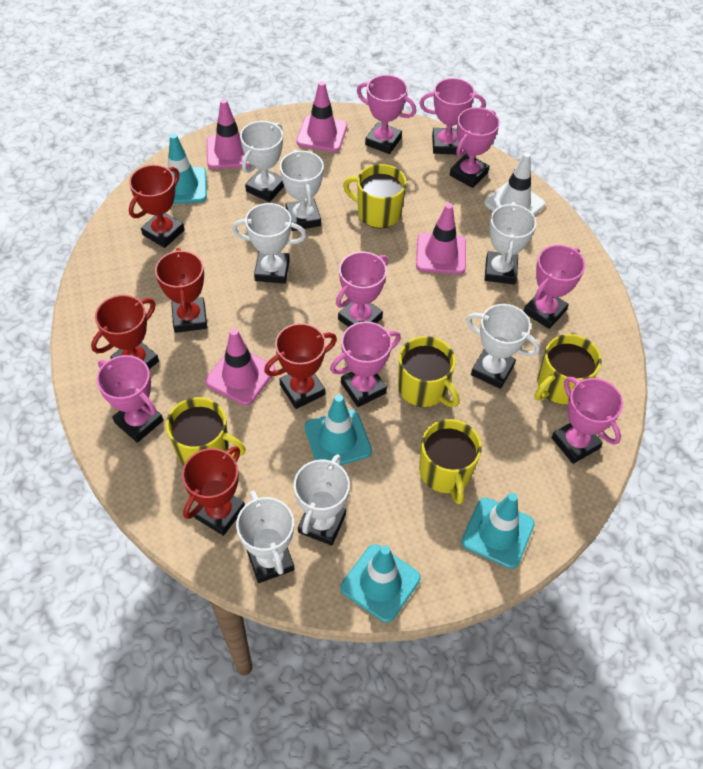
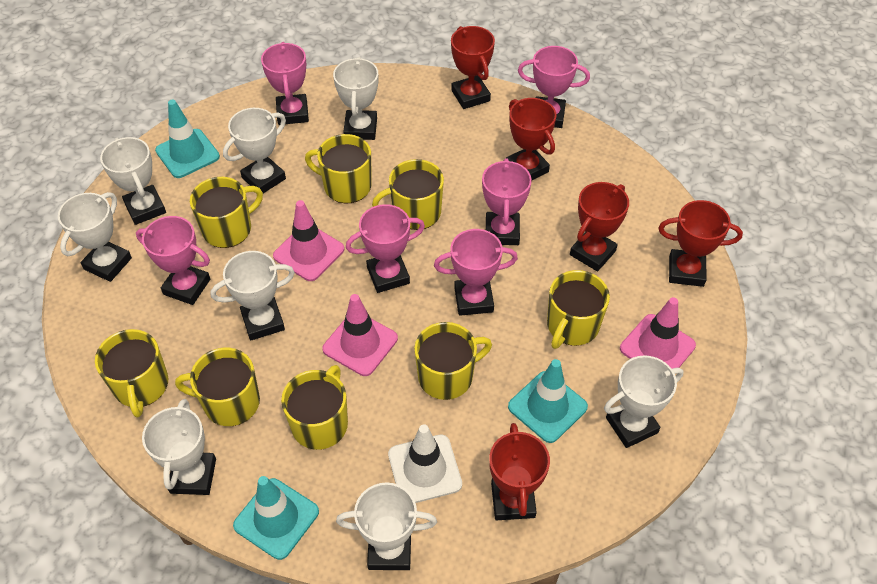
pink traffic cone: 4 -> 3
pink trophy: 8 -> 6
turquoise traffic cone: 4 -> 3
white trophy: 7 -> 8
yellow mug: 5 -> 8

